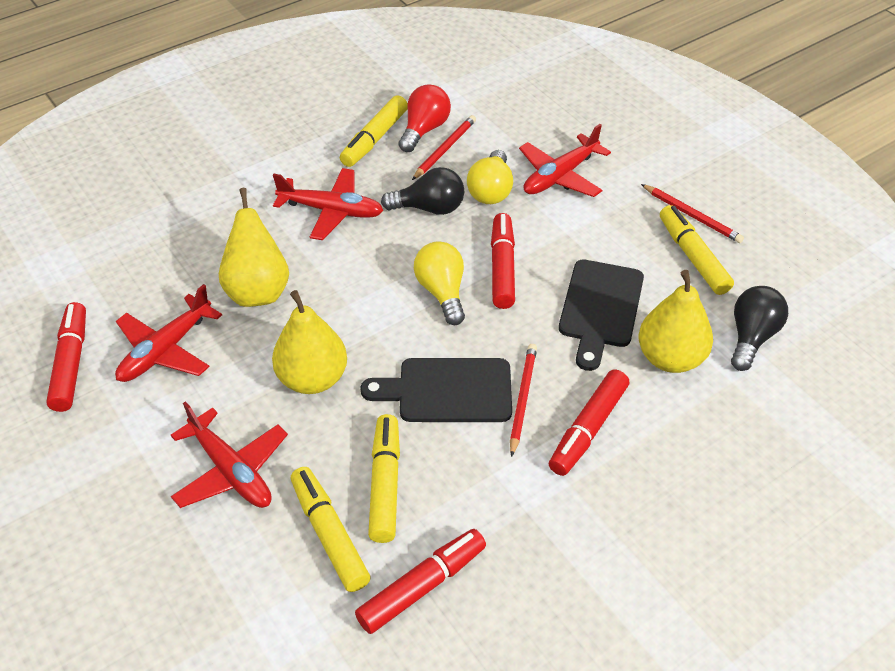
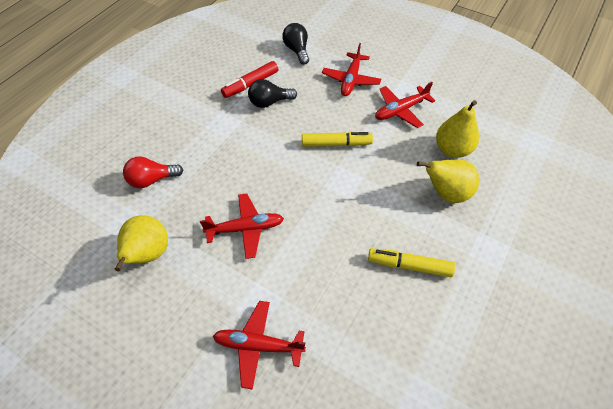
black cutting board: 2 -> 0
red marker: 4 -> 1
red pencil: 3 -> 0
yellow light bulb: 2 -> 0
yellow marker: 4 -> 2

